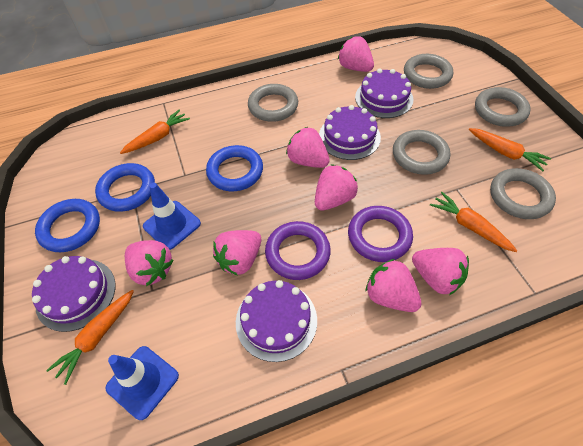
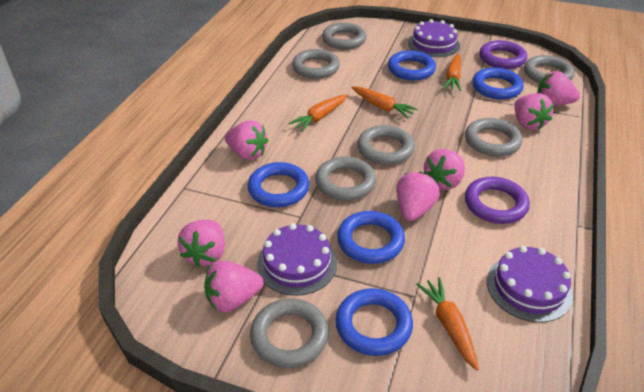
blue ring: 3 -> 5
blue traffic cone: 2 -> 0
grey ring: 5 -> 7
purple cake: 4 -> 3

